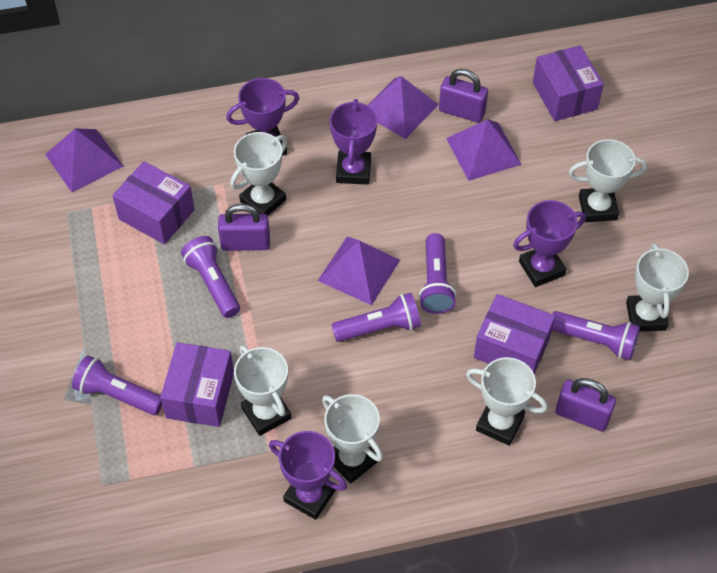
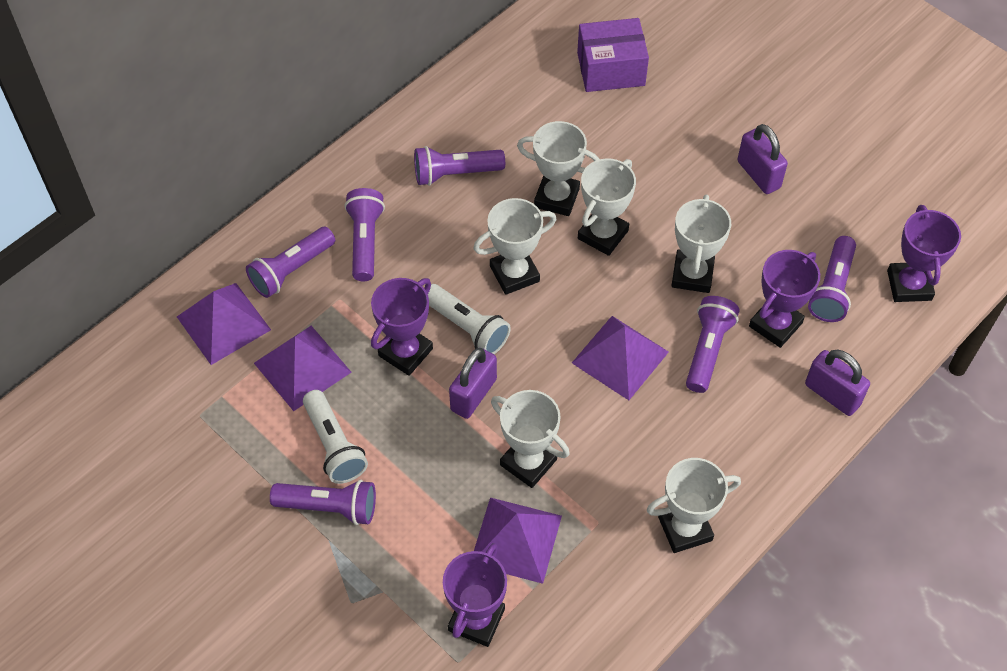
purple box: 4 -> 1
purple flashlight: 5 -> 6
white flashlight: 0 -> 2

